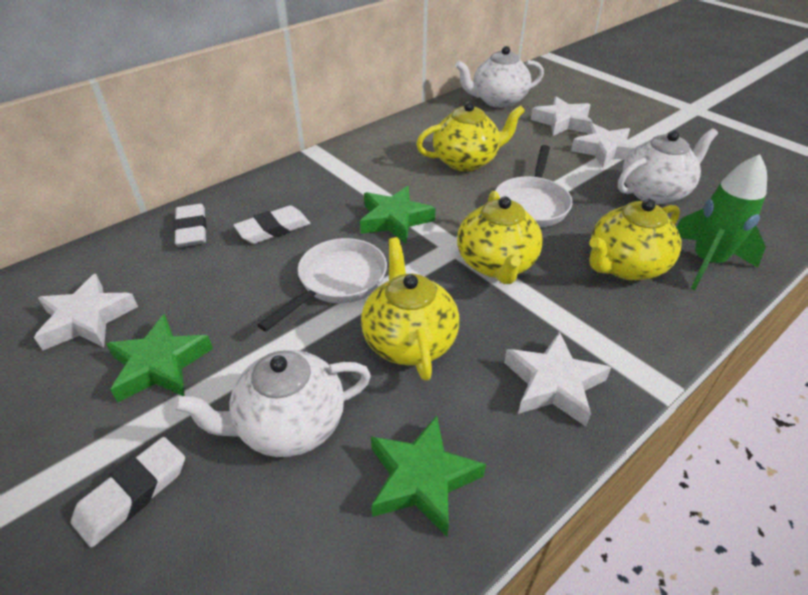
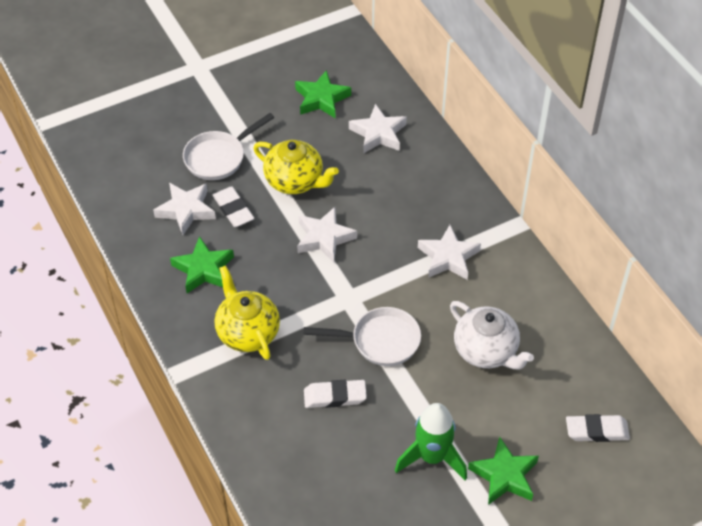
white teapot: 3 -> 1
yellow teapot: 4 -> 2

